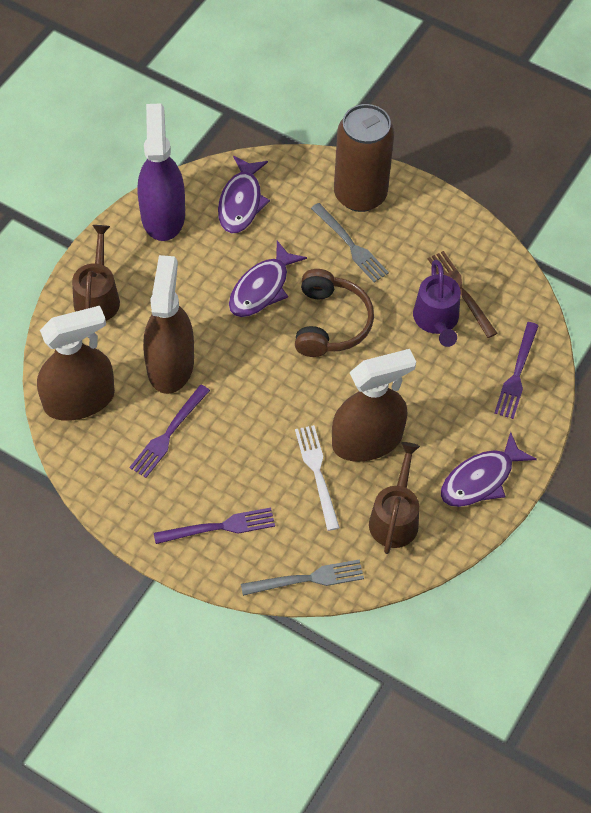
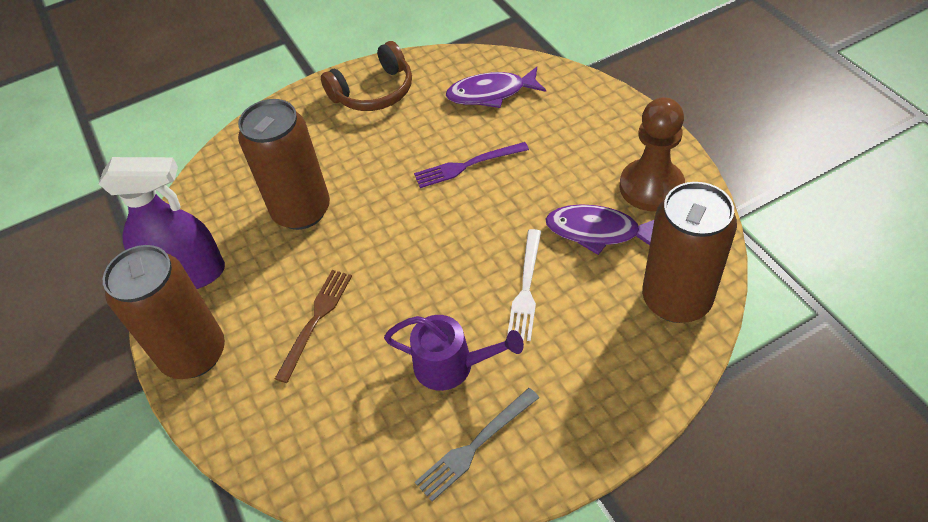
brown can: 1 -> 3
brown pawn: 0 -> 1
brown spray bottle: 3 -> 0
brown watering can: 2 -> 0
grey fork: 2 -> 1
purple fish: 3 -> 2
purple fork: 3 -> 1

